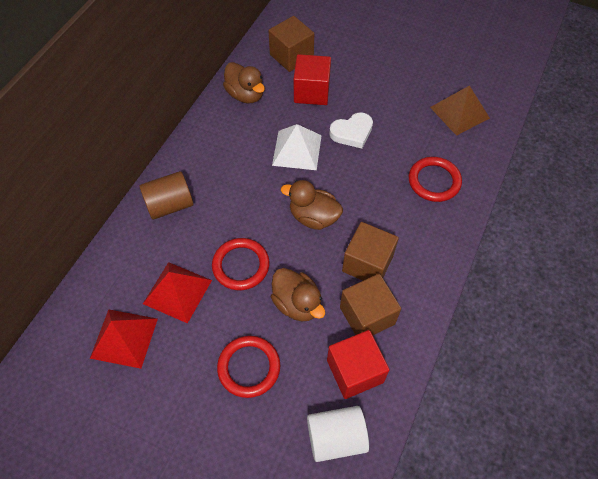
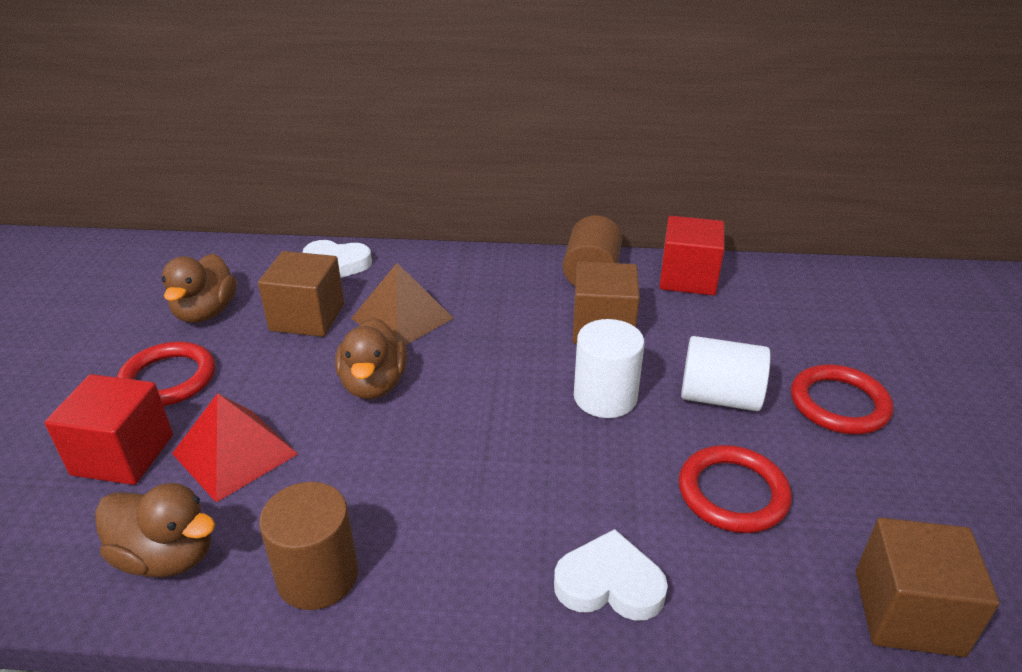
brown cylinder: 1 -> 2
red pyramid: 2 -> 1
white cylinder: 1 -> 2
white heart: 1 -> 2
white pyramid: 1 -> 0

